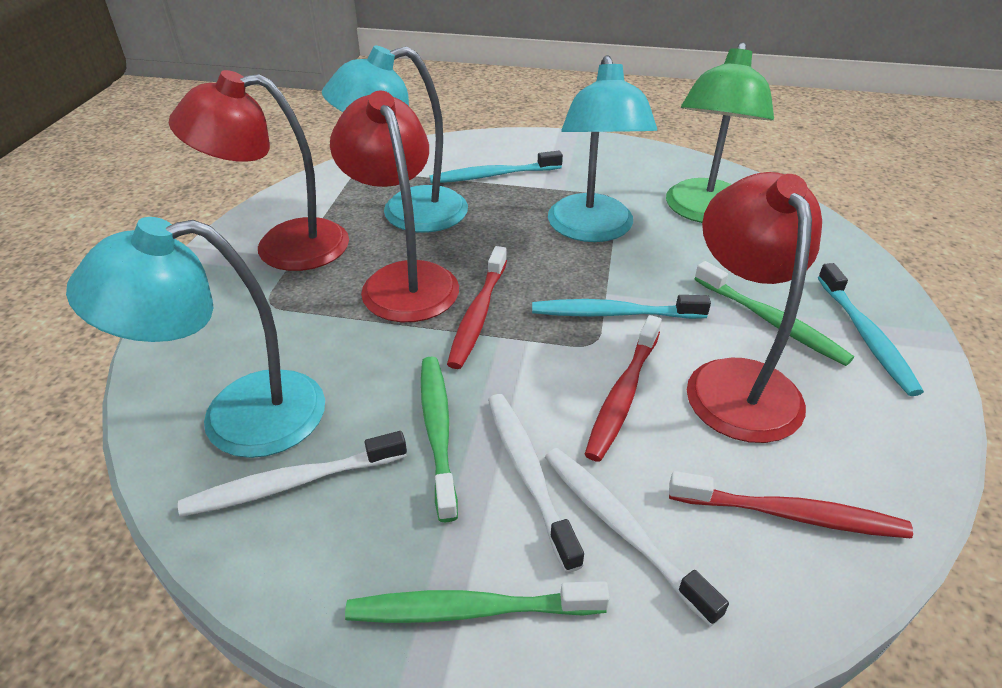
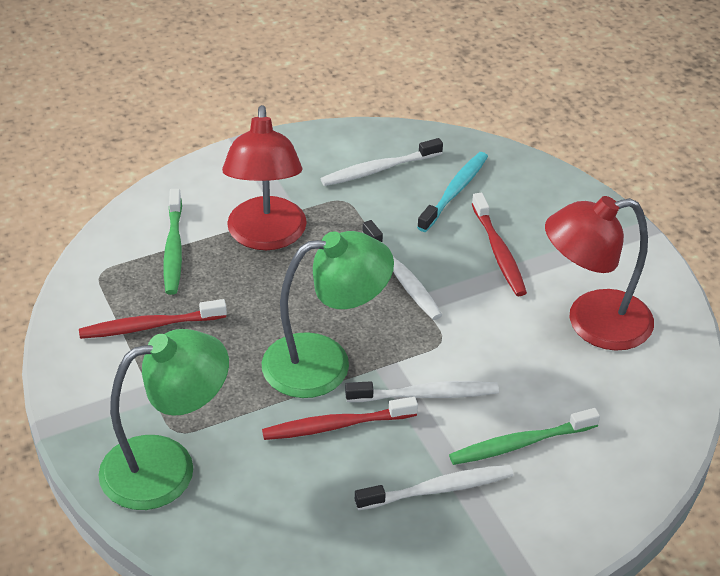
green lamp: 1 -> 2
green toothbrush: 3 -> 2
red lamp: 3 -> 2
turquoise lamp: 3 -> 0
turquoise toothbrush: 3 -> 1
white toothbrush: 3 -> 4

